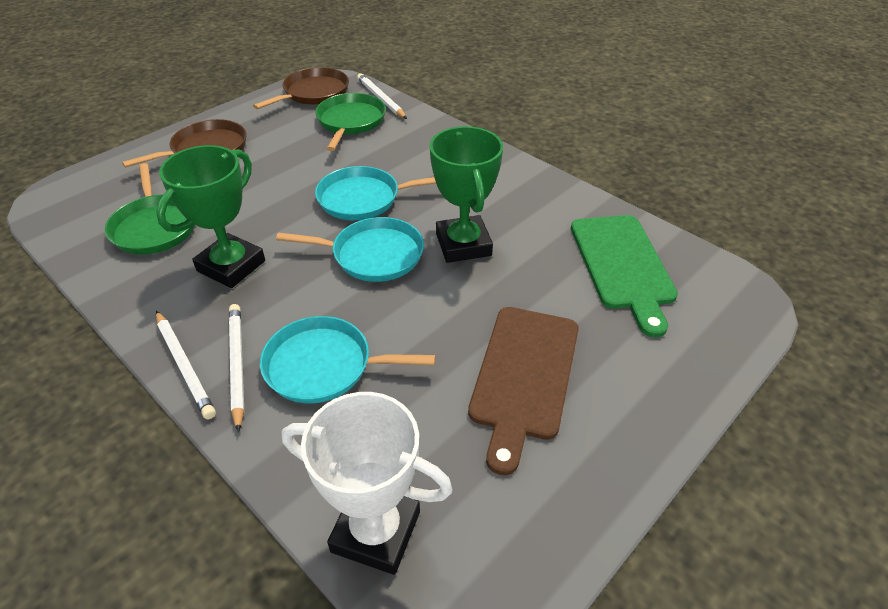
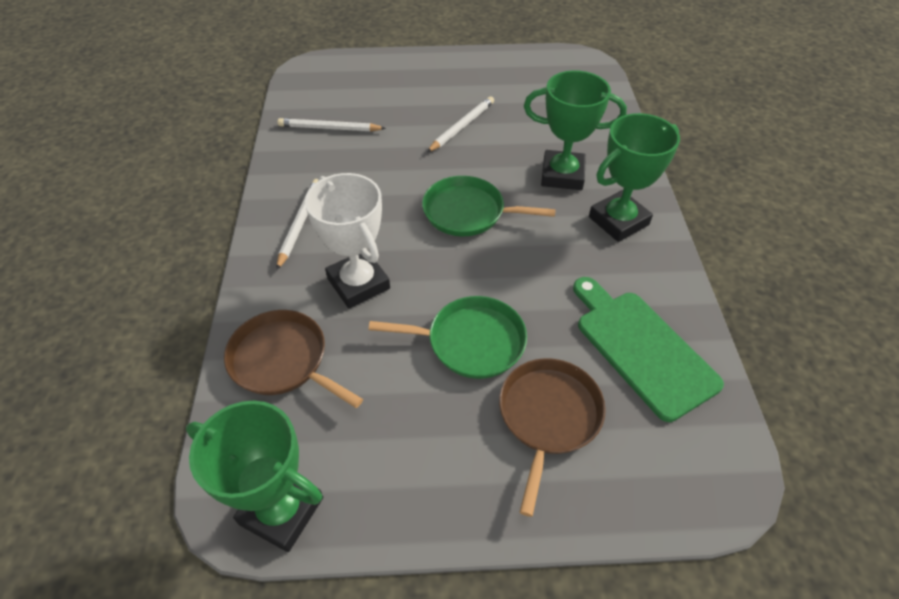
brown cutting board: 1 -> 0
green trophy: 2 -> 3
turquoise pan: 3 -> 0

